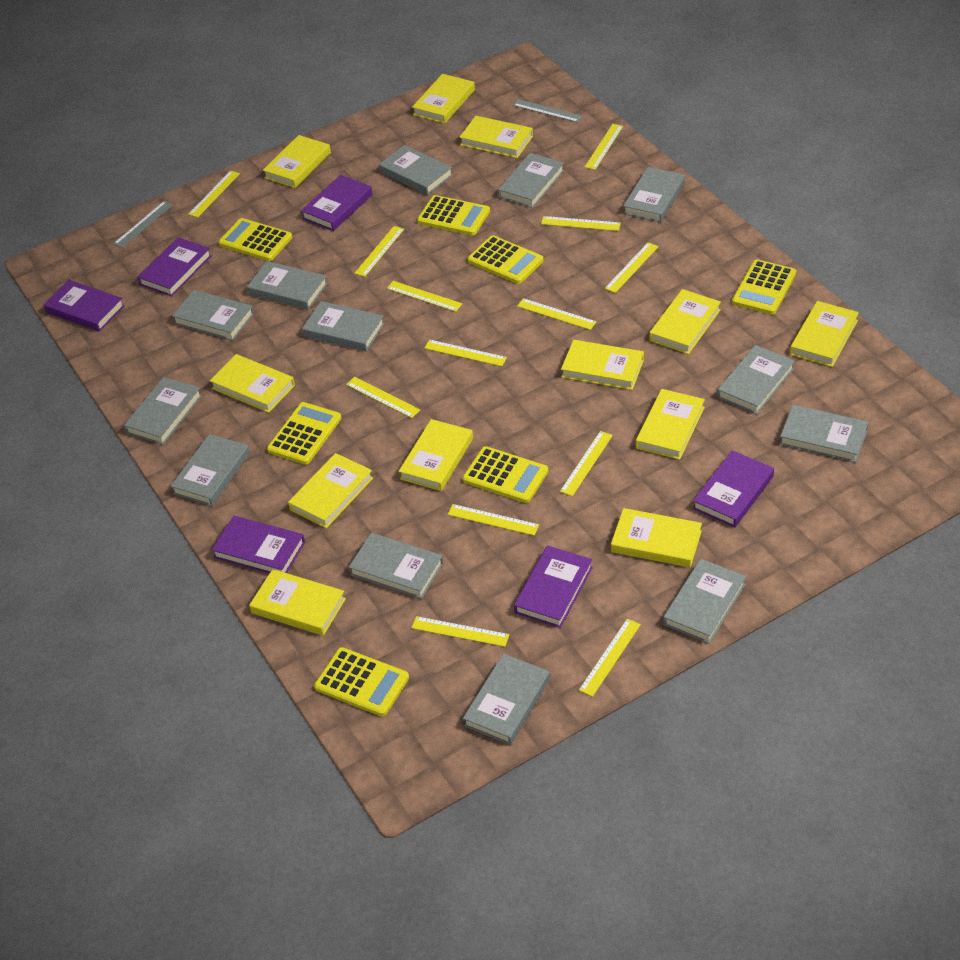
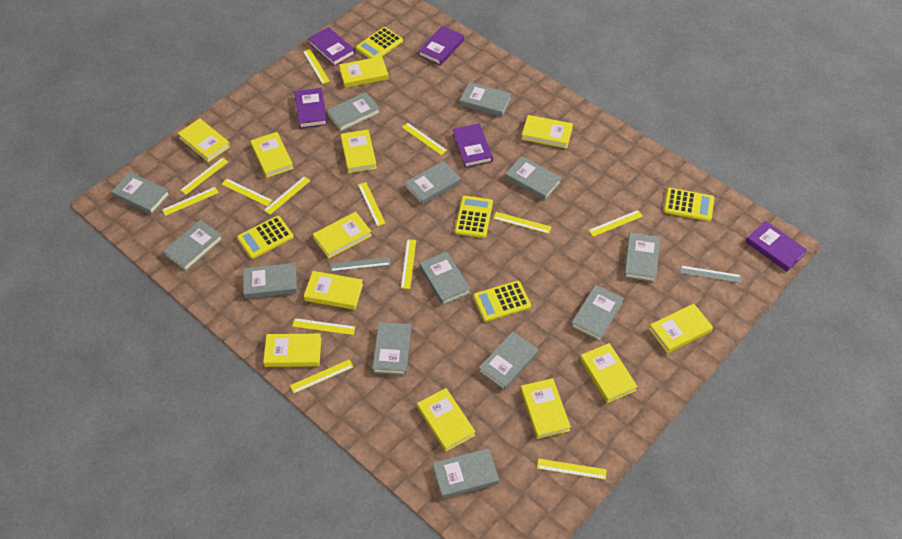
purple book: 6 -> 5
yellow calculator: 7 -> 5

